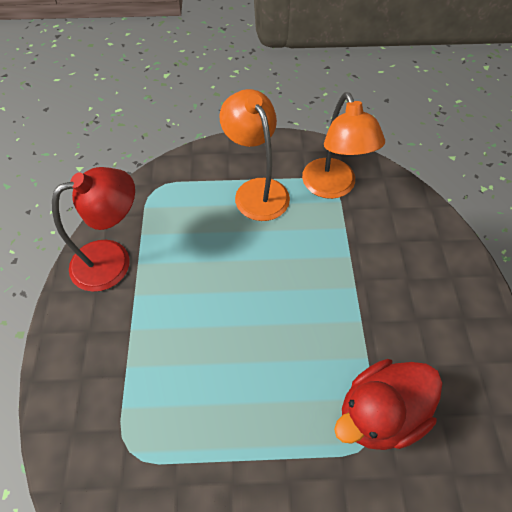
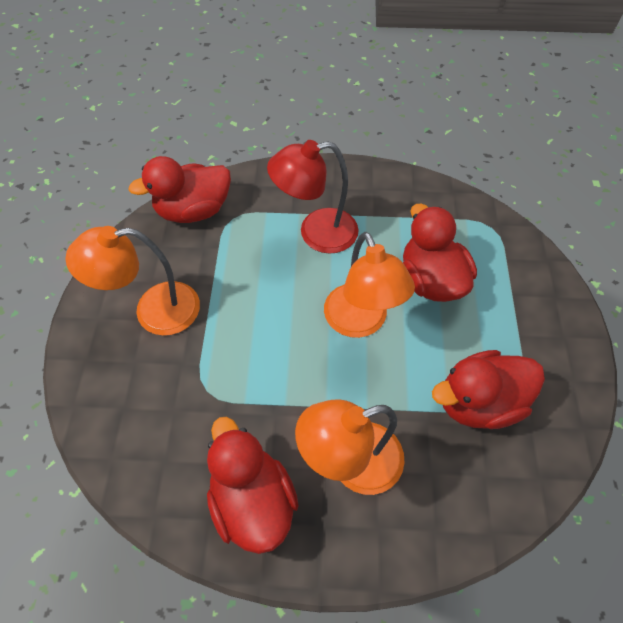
orange lamp: 2 -> 3
red duck: 1 -> 4

